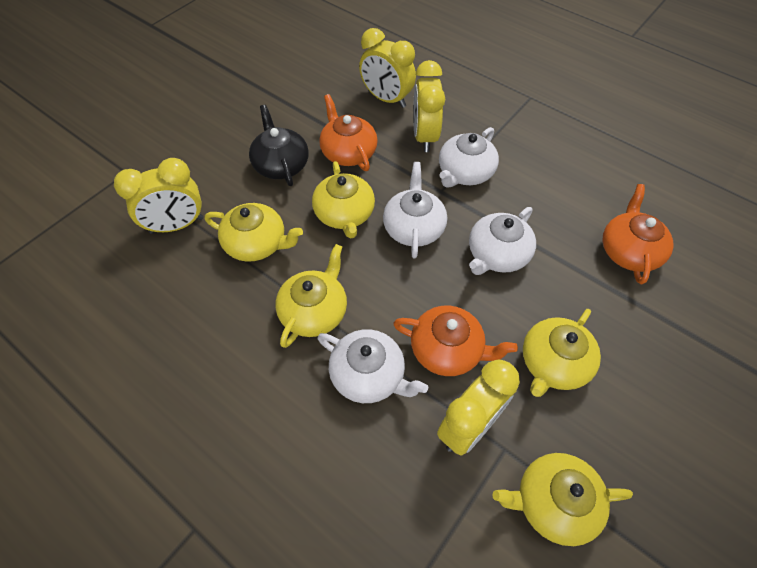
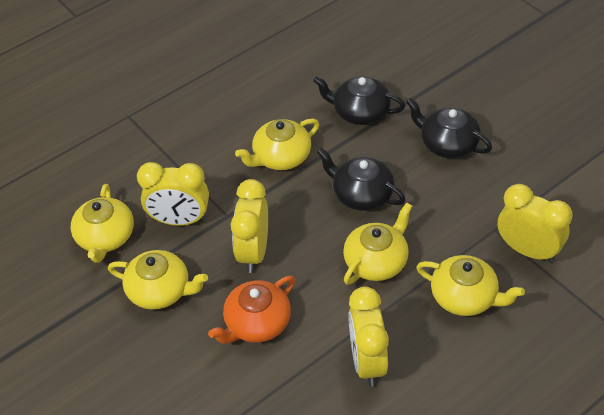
black teapot: 1 -> 3
orange teapot: 3 -> 1
white teapot: 4 -> 0

